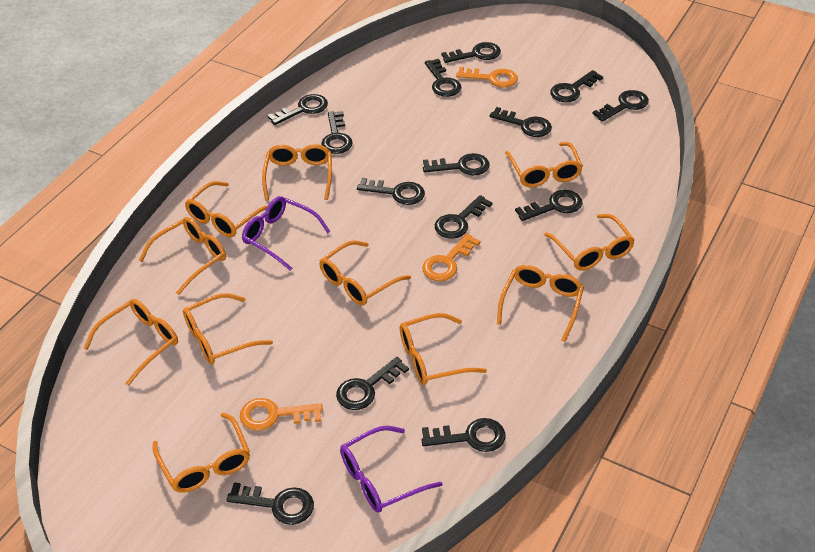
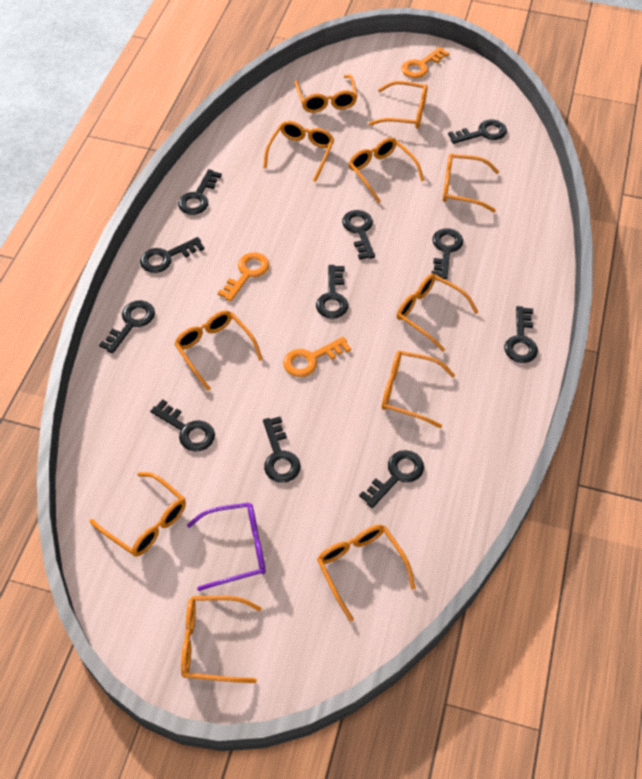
black key: 14 -> 11
purple glasses: 2 -> 1

